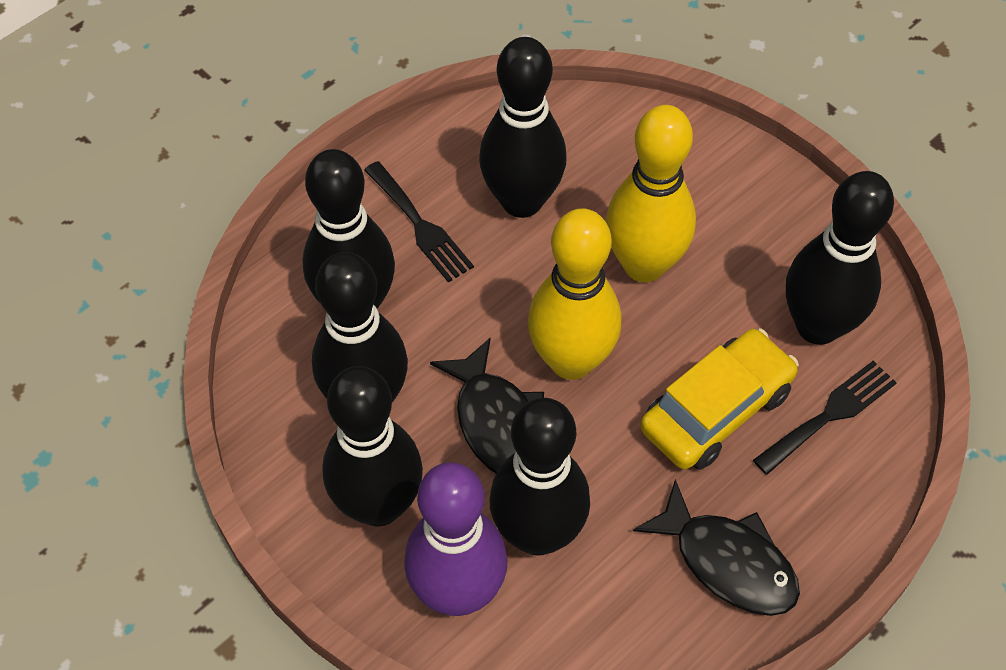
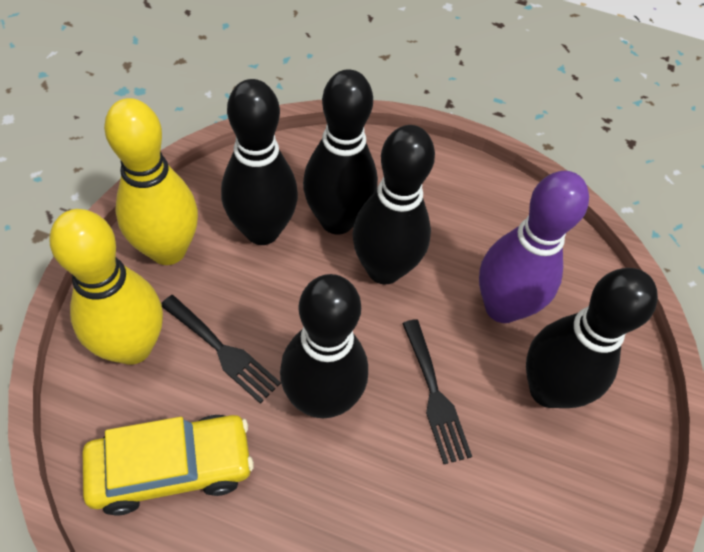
black bowling pin: 6 -> 5
black fish: 2 -> 0

